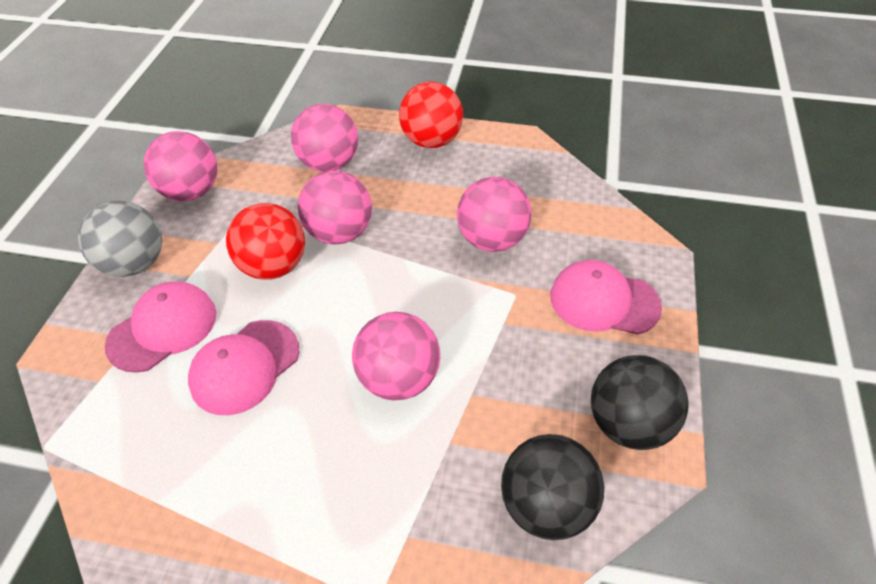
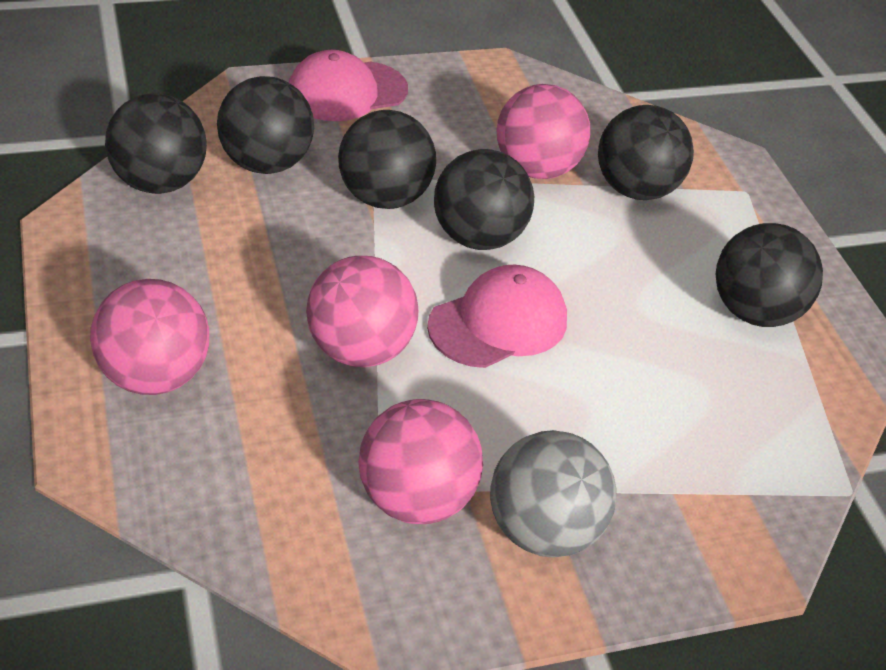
black ball: 2 -> 6
pink ball: 5 -> 4
pink cap: 3 -> 2
red ball: 2 -> 0

